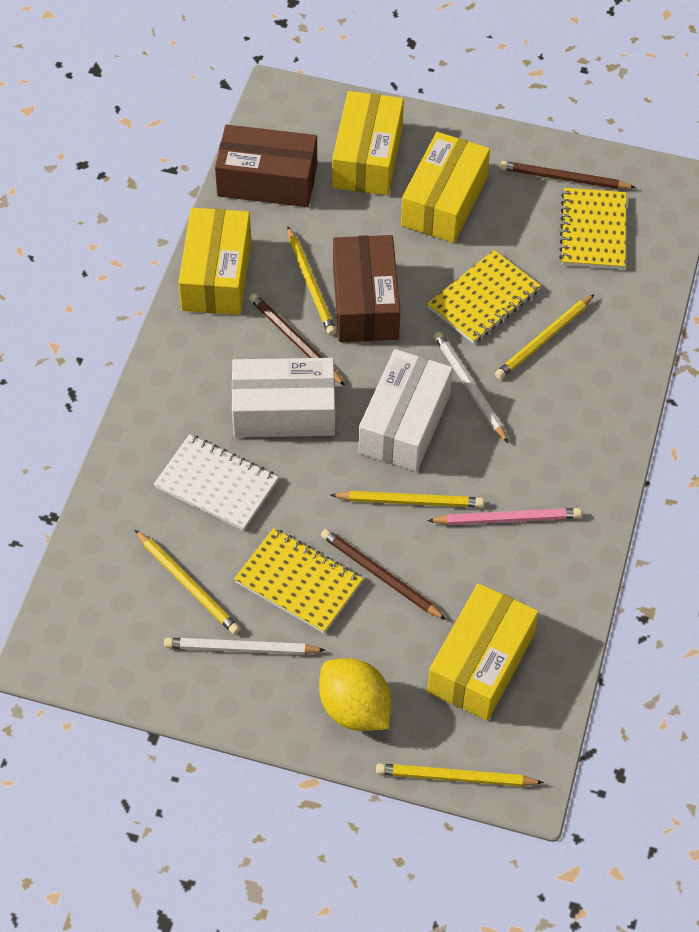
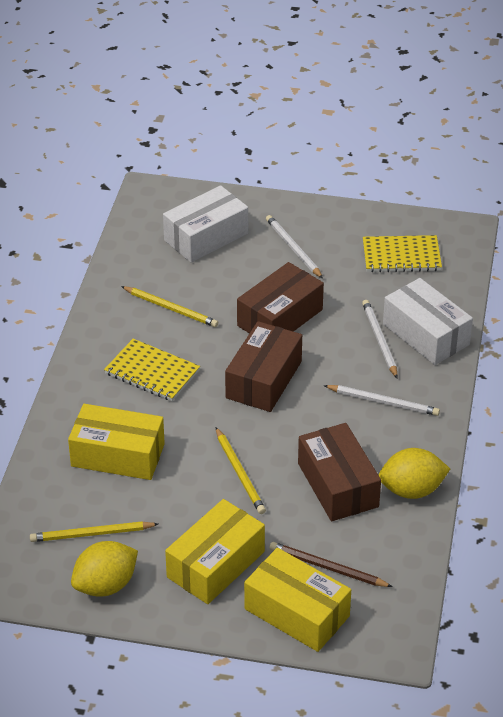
brown box: 2 -> 3
brown pencil: 3 -> 1
pink pencil: 1 -> 0
white notebook: 1 -> 0
white pencil: 2 -> 3
yellow box: 4 -> 3
yellow lemon: 1 -> 2
yellow notebook: 3 -> 2
yellow pencil: 5 -> 3

